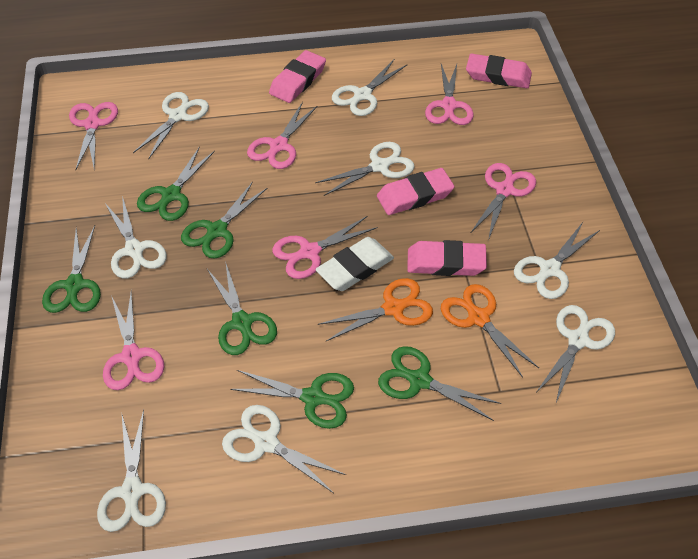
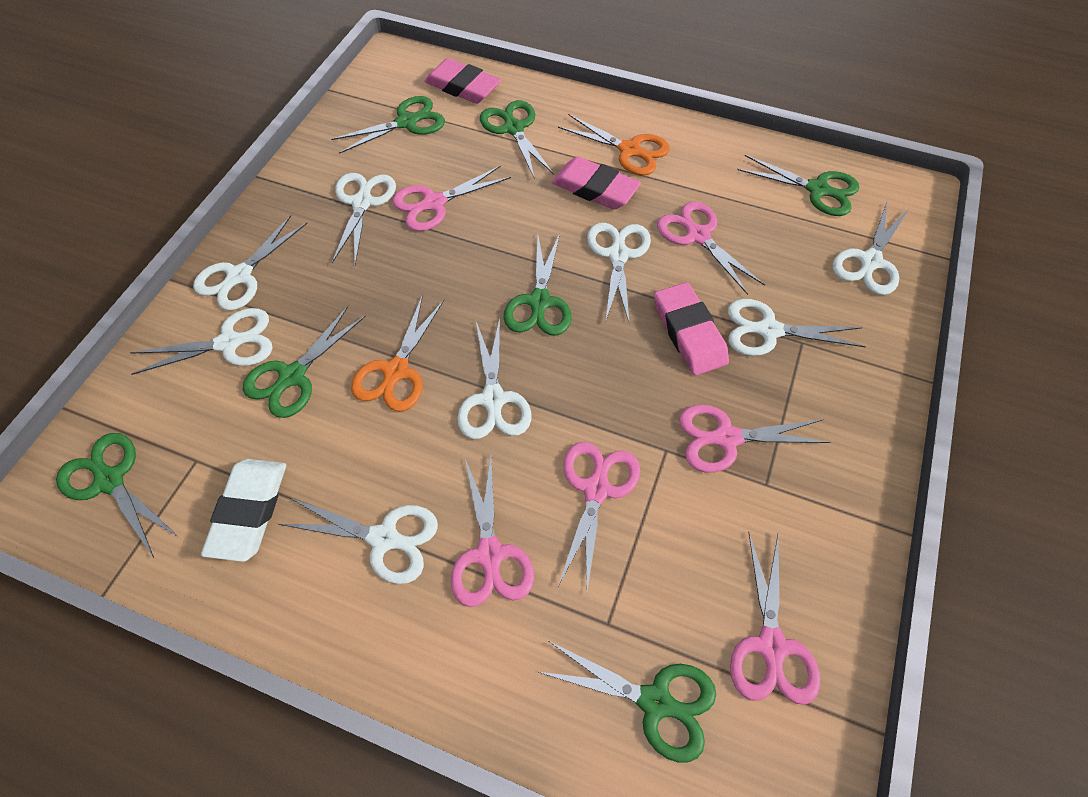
green scissors: 6 -> 7
pink eraser: 4 -> 3

